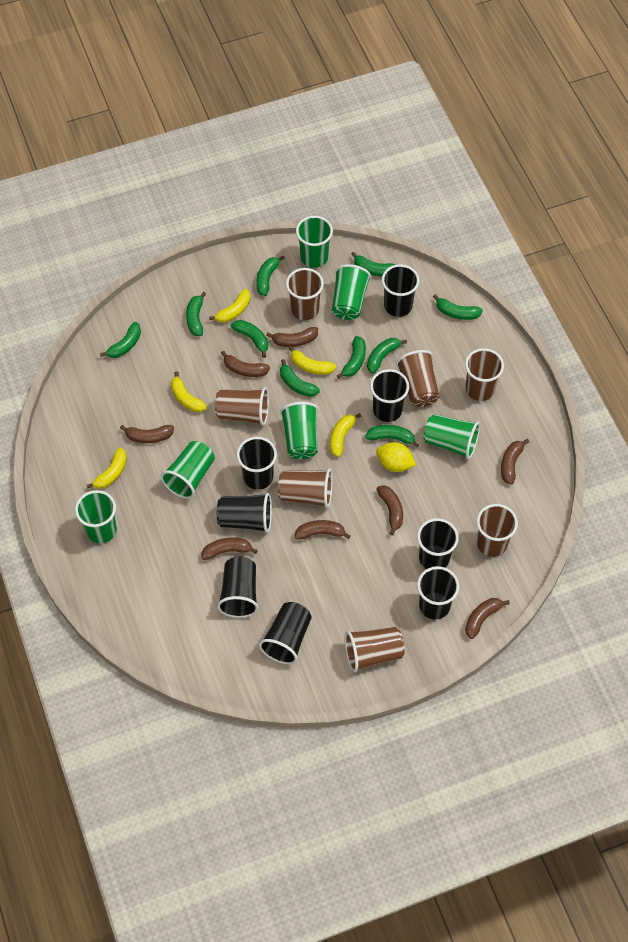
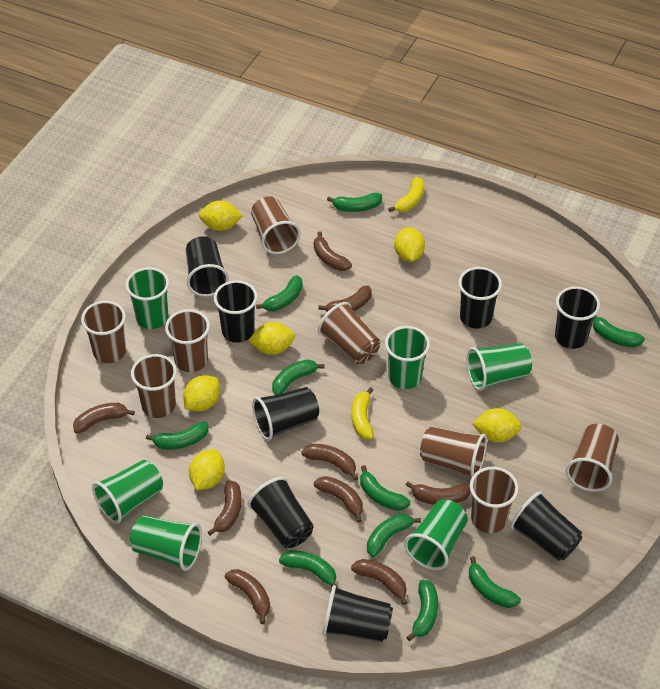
brown banana: 8 -> 9
brown cup: 7 -> 8
yellow banana: 5 -> 2
yellow lemon: 1 -> 6

